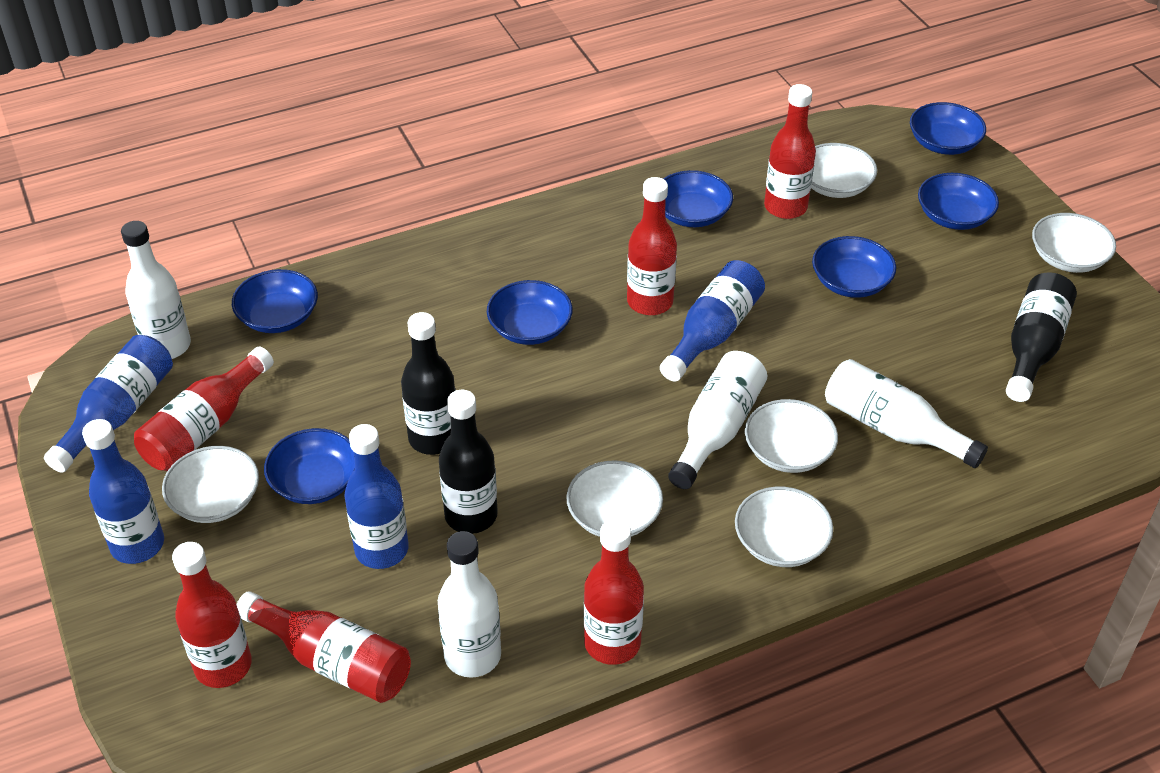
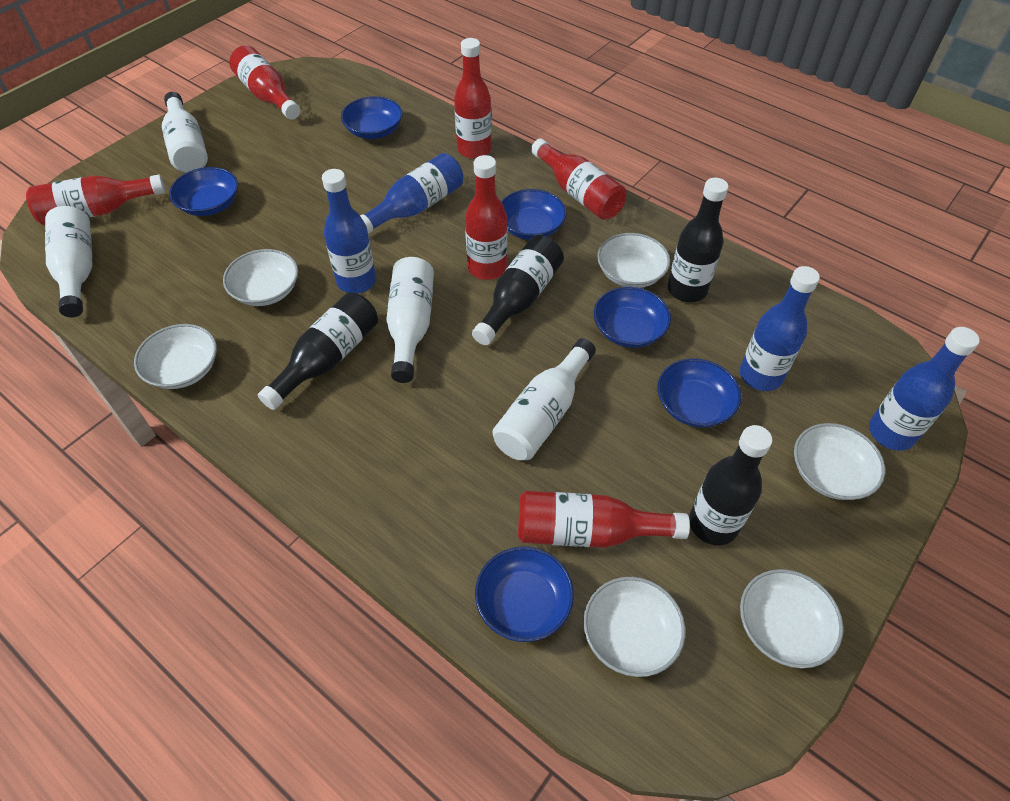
black bottle: 3 -> 4
blue bowl: 7 -> 6

